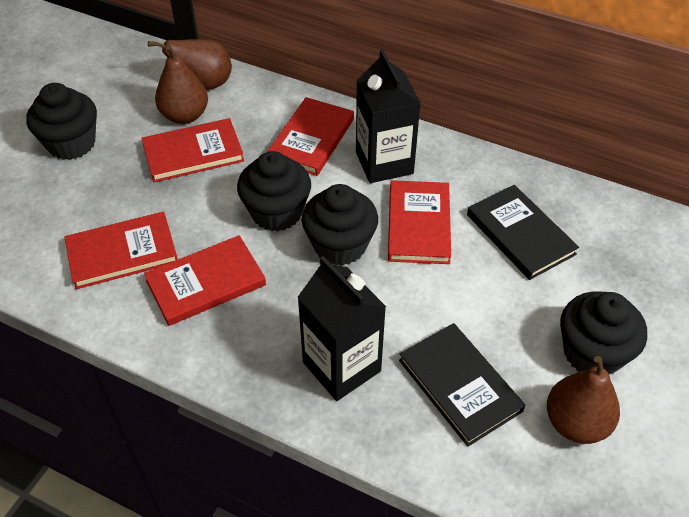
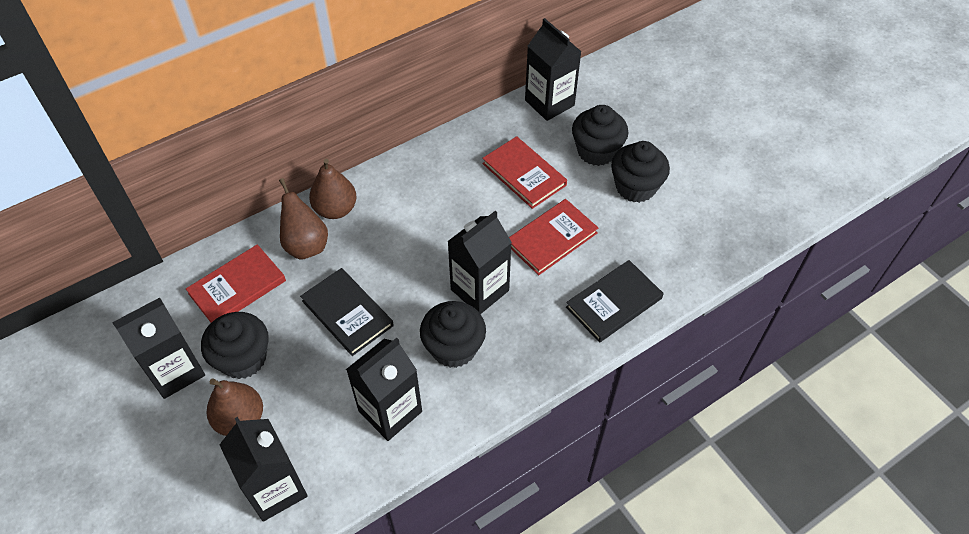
black carton: 2 -> 5
red book: 5 -> 3

